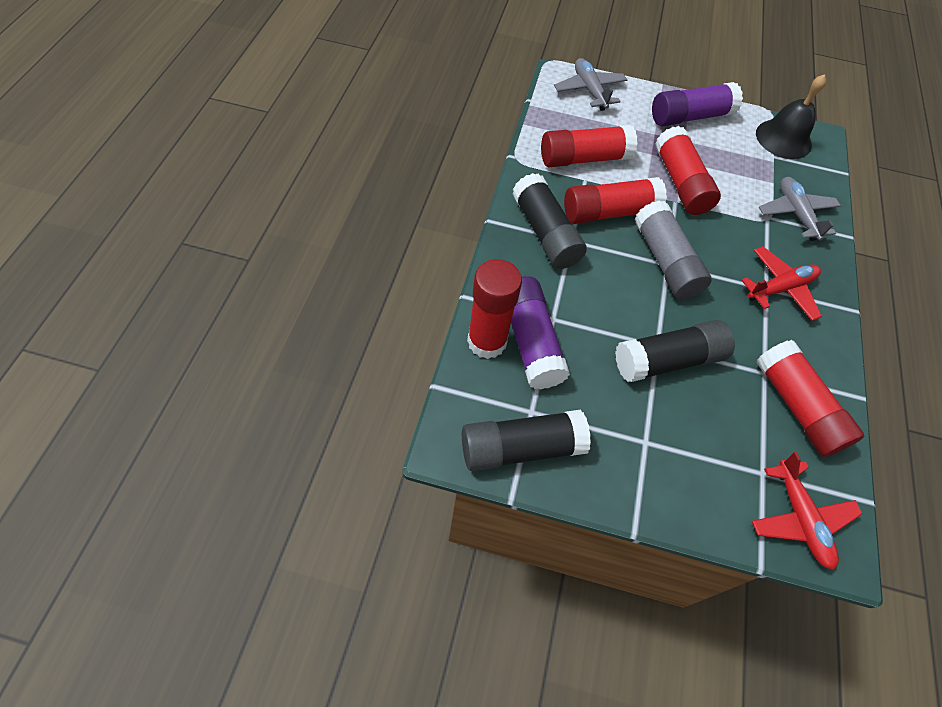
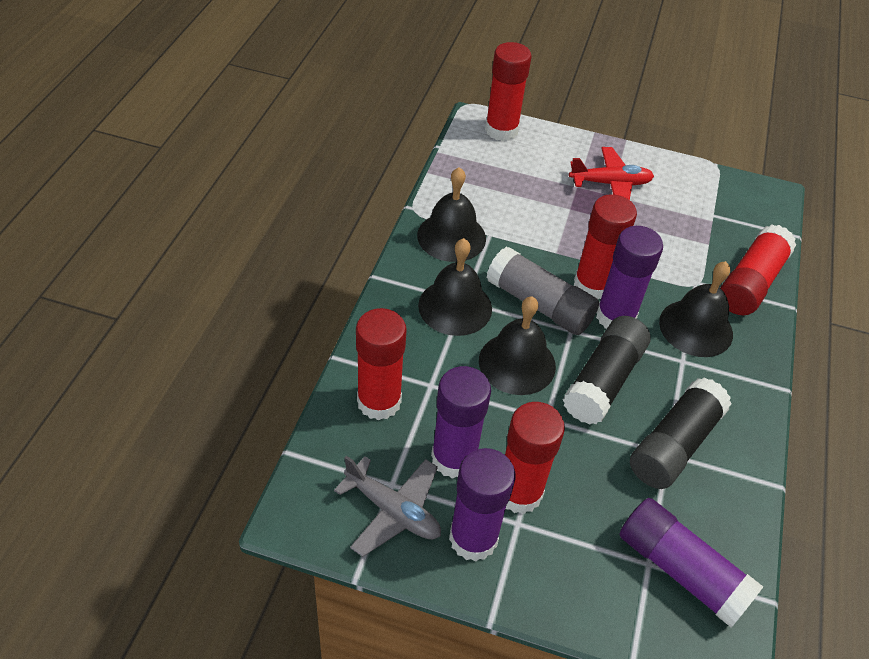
black bell: 1 -> 4
black glue stick: 3 -> 2
grey plane: 2 -> 1
purple glue stick: 2 -> 4
red plane: 2 -> 1

